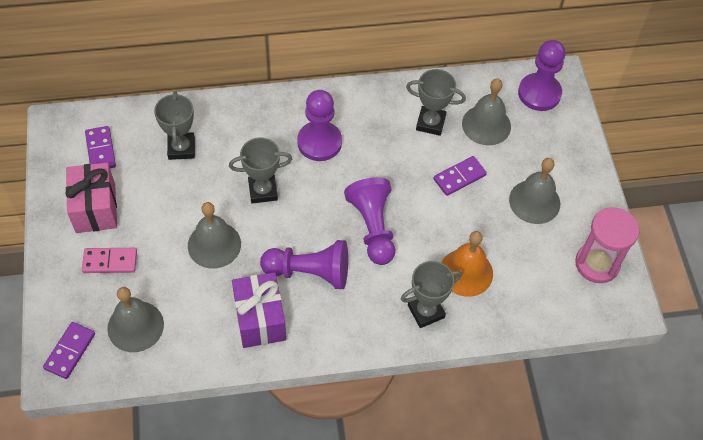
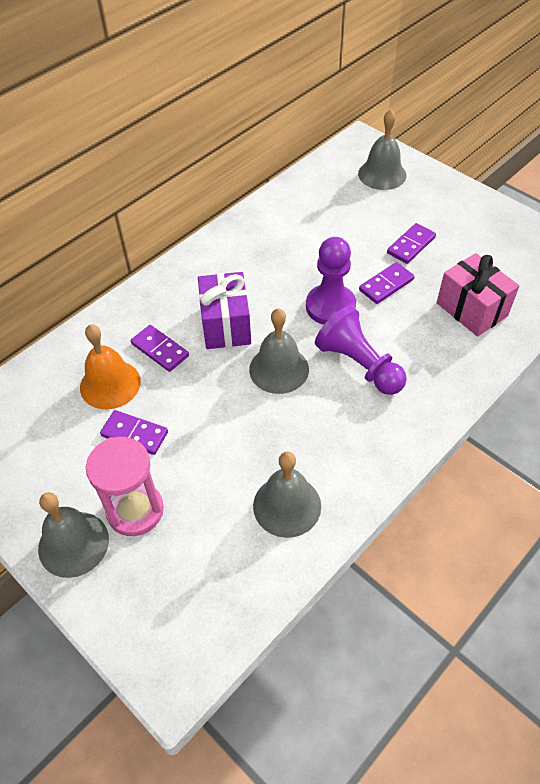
grey trophy: 4 -> 0
pink domino: 1 -> 0
purple domino: 3 -> 4
purple pawn: 4 -> 2

